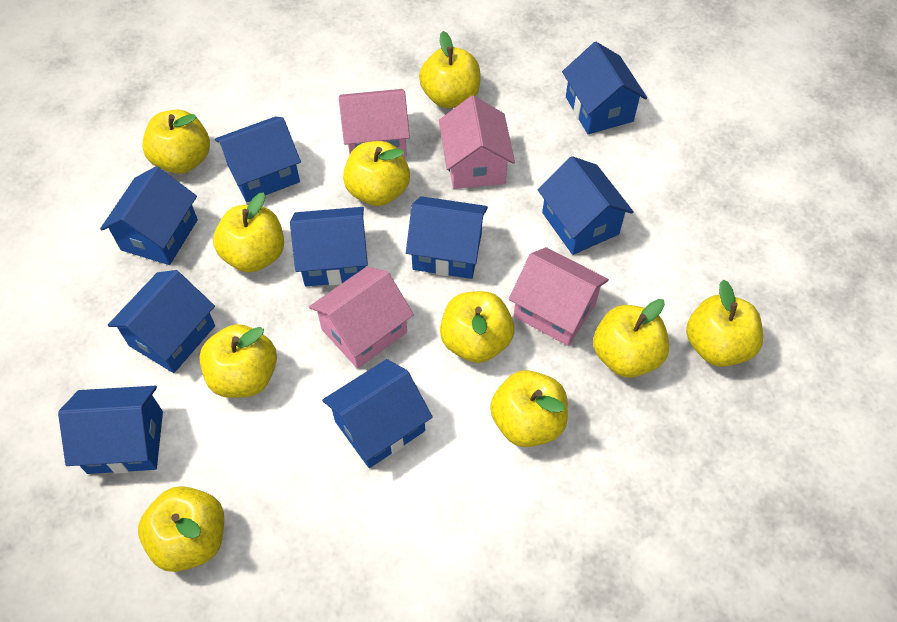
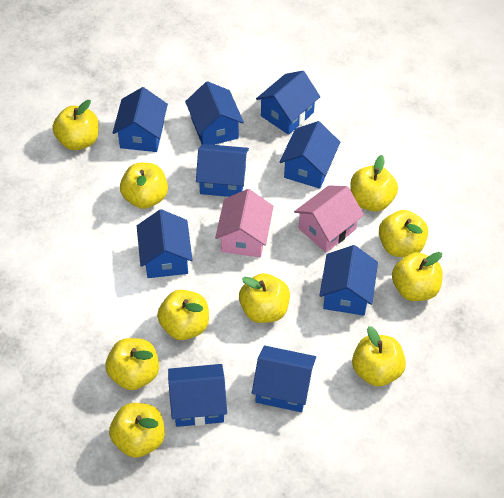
pink house: 4 -> 2

